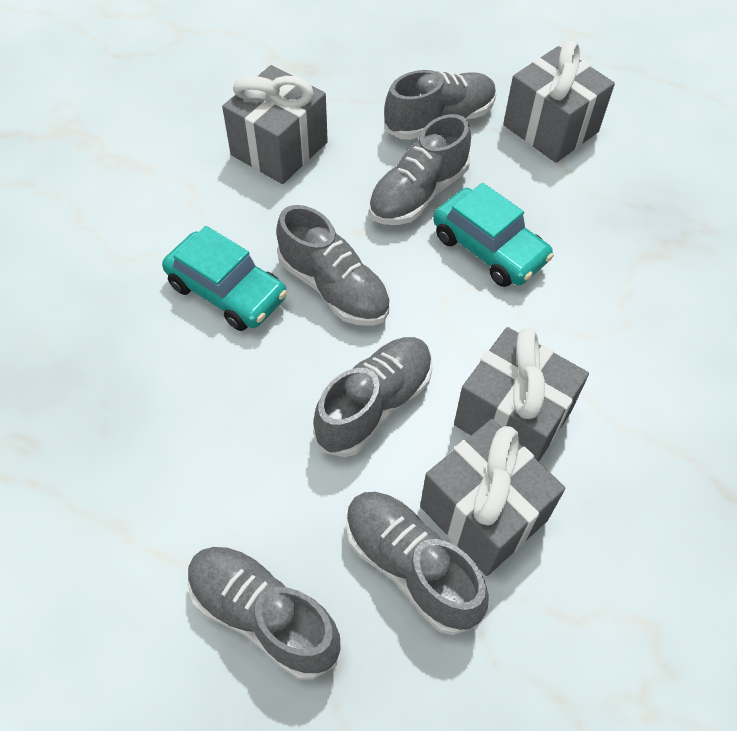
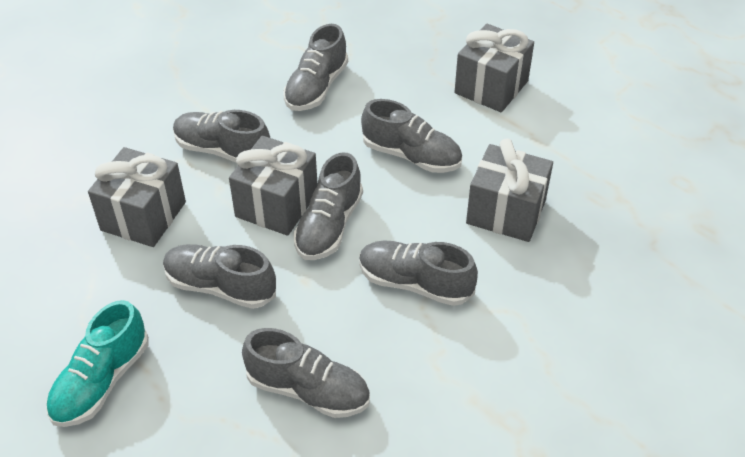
grey shoe: 6 -> 7
turquoise car: 2 -> 0
turquoise shoe: 0 -> 1

